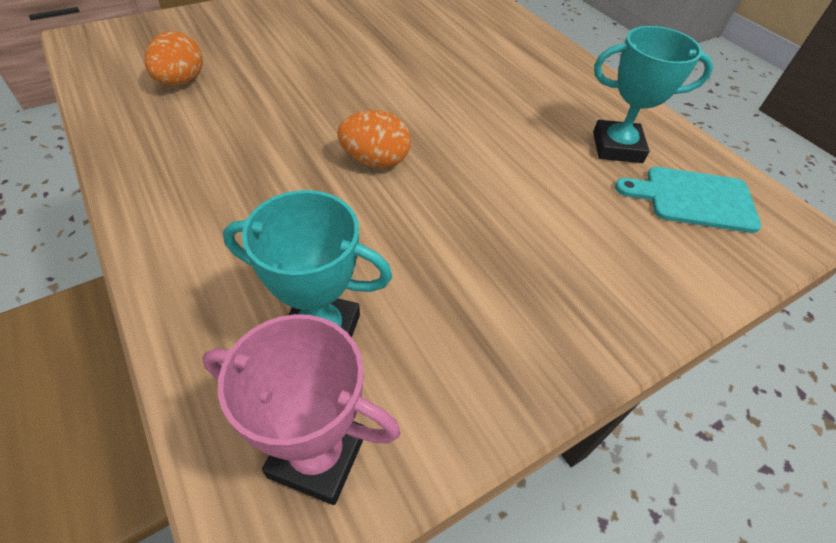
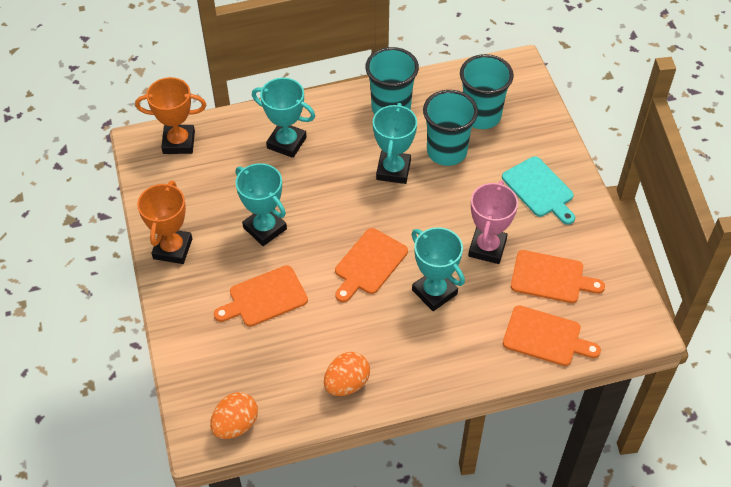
orange cutting board: 0 -> 4
orange trophy: 0 -> 2
turquoise cup: 0 -> 3
turquoise trophy: 2 -> 4

